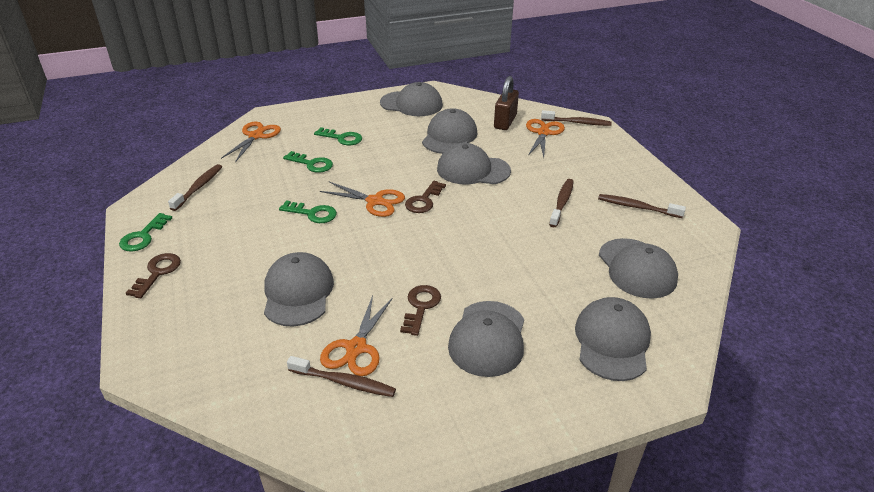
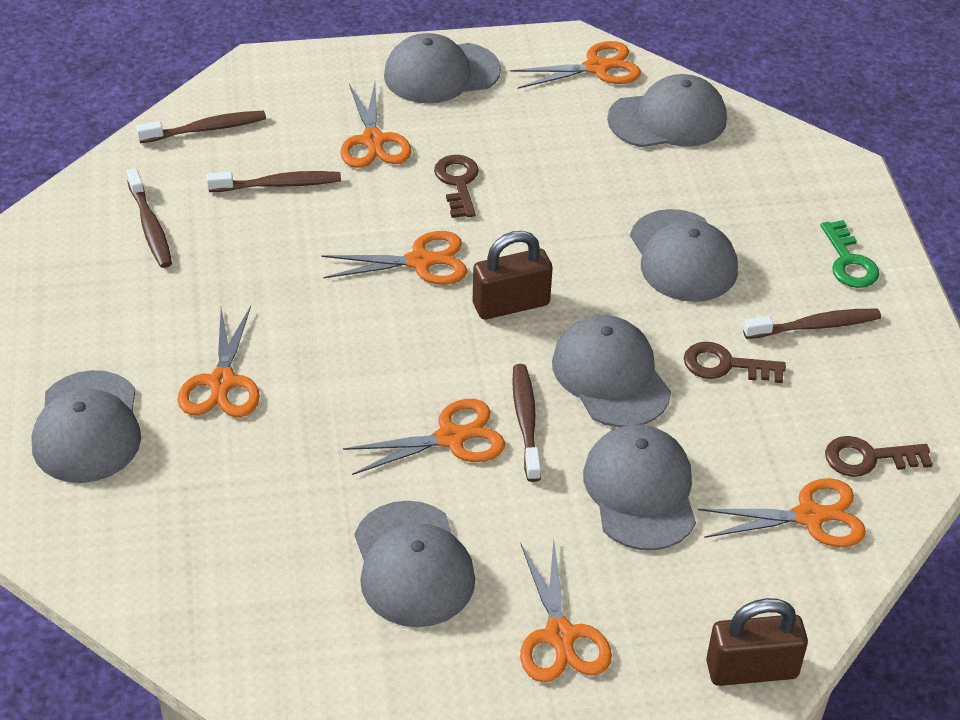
brown padlock: 1 -> 2
green key: 4 -> 1
orange scissors: 4 -> 7

